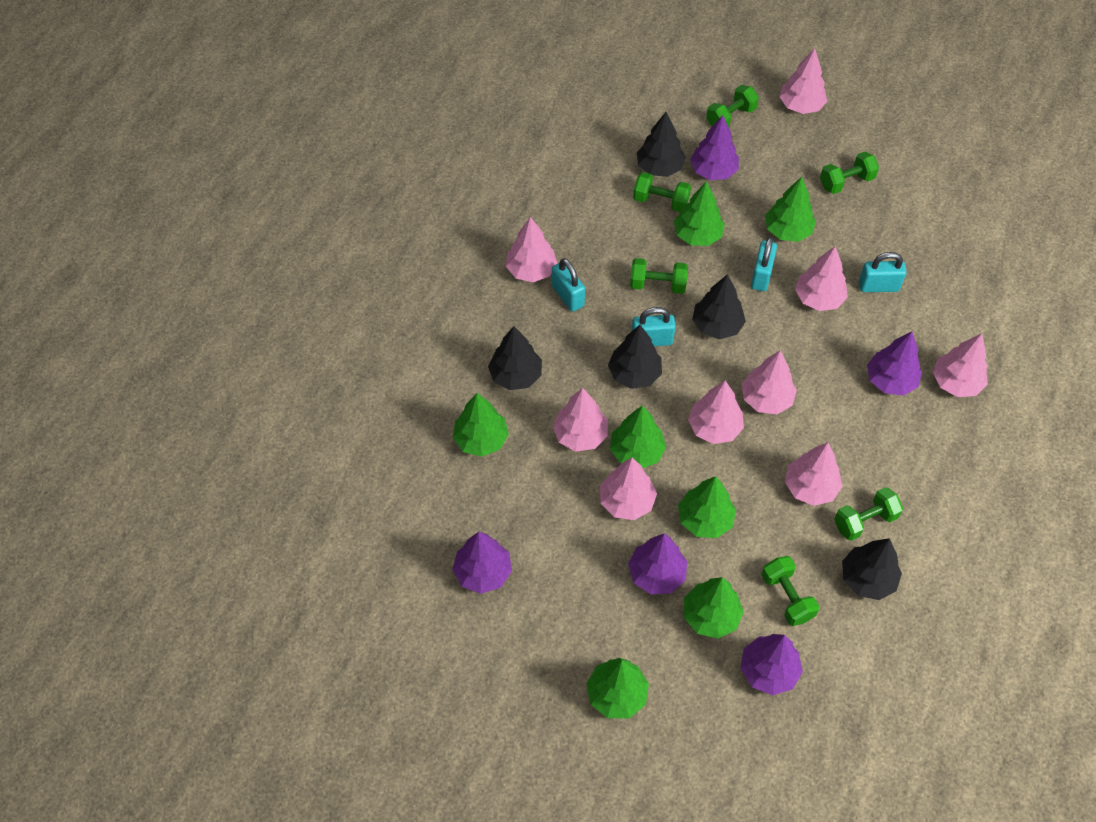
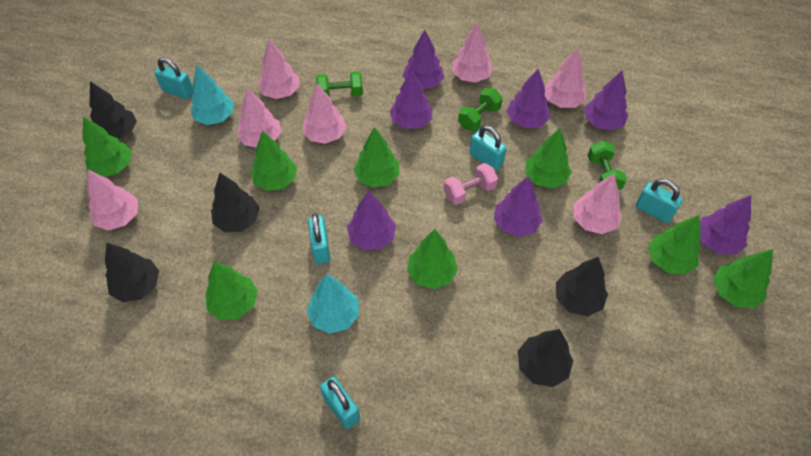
green dumbbell: 6 -> 3
green tree: 7 -> 8
pink dumbbell: 0 -> 1
pink tree: 9 -> 7
purple tree: 5 -> 7
turquoise padlock: 4 -> 5
turquoise tree: 0 -> 2

